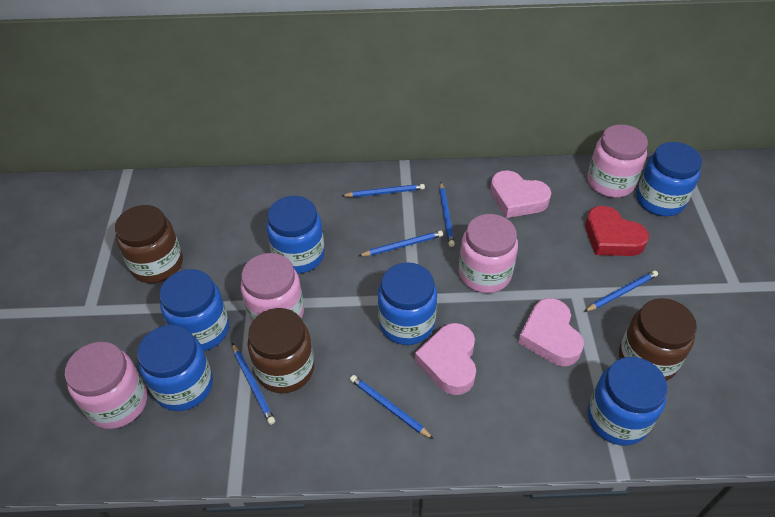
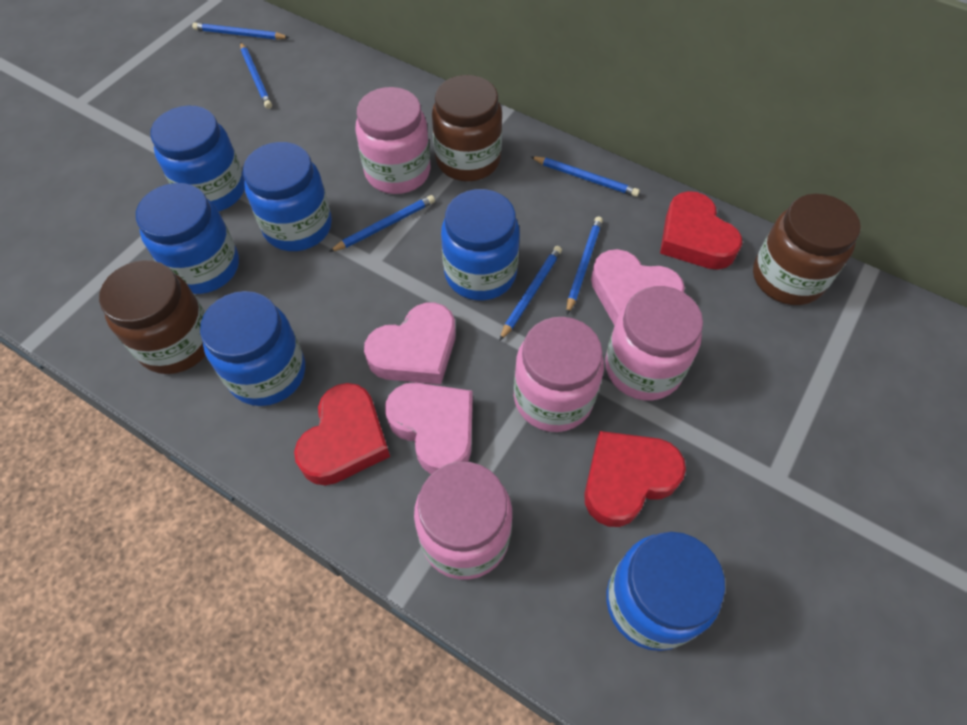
red heart: 1 -> 3

